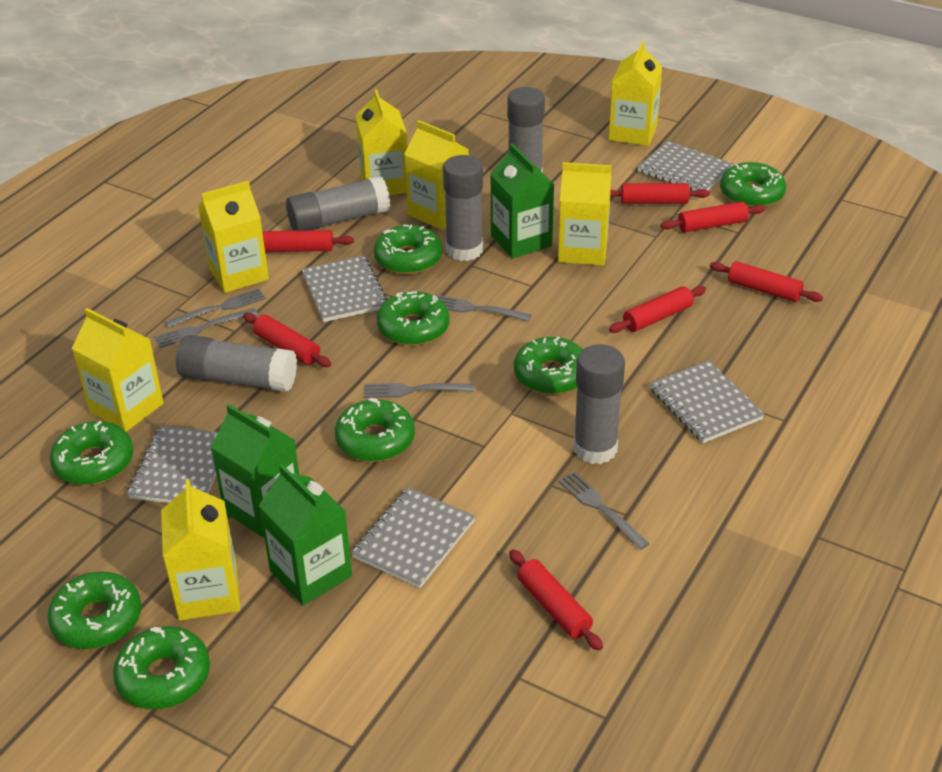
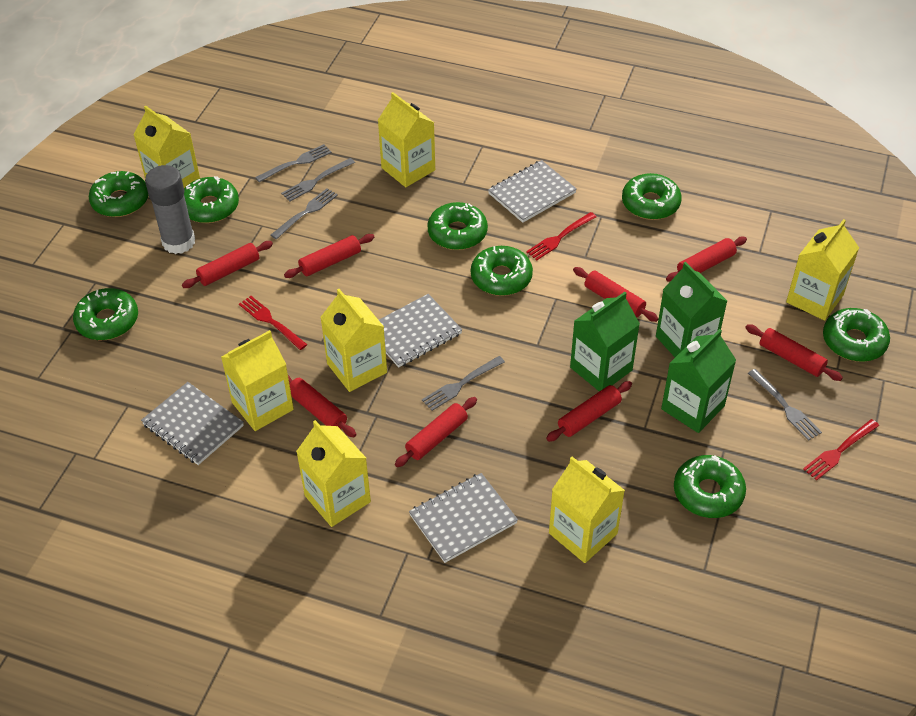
grey glue stick: 5 -> 1
grey notebook: 5 -> 4
red fork: 0 -> 3
red rolling pin: 7 -> 8

